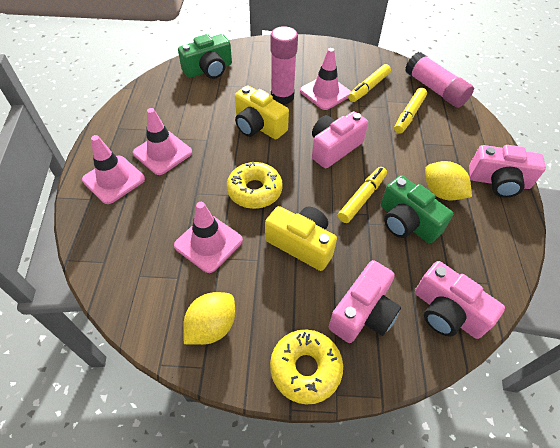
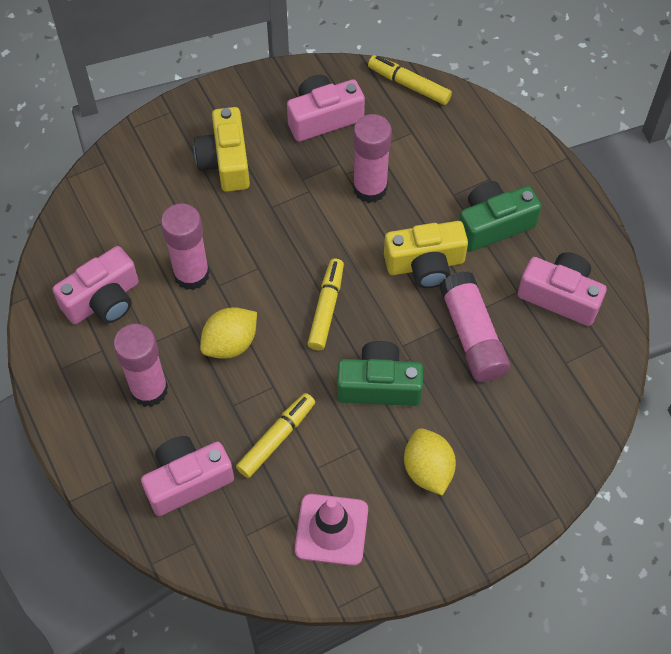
pink glue stick: 2 -> 4
pink traffic cone: 4 -> 1
yellow donut: 2 -> 0

